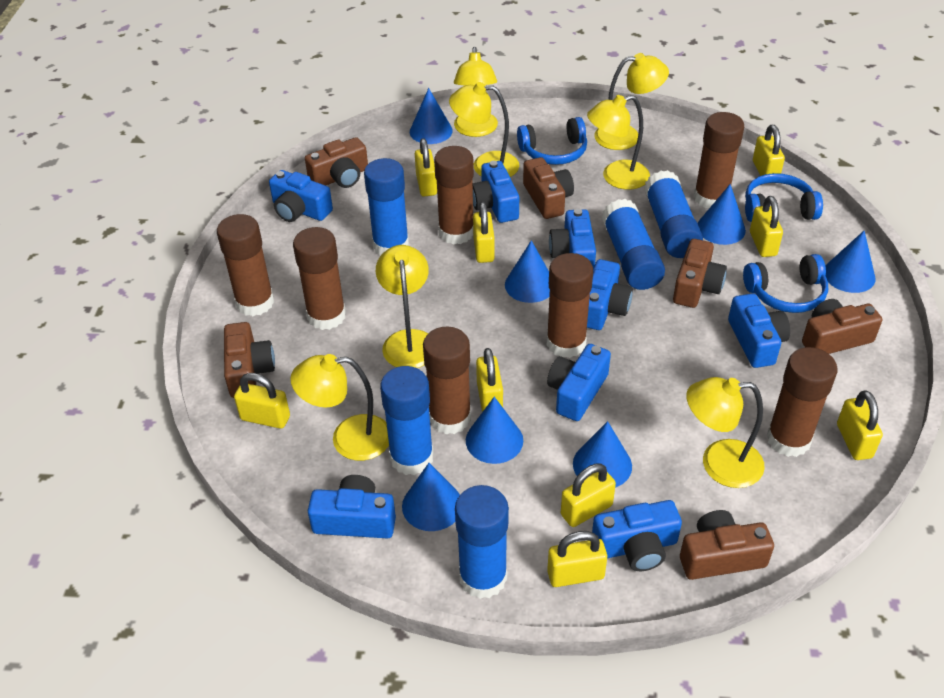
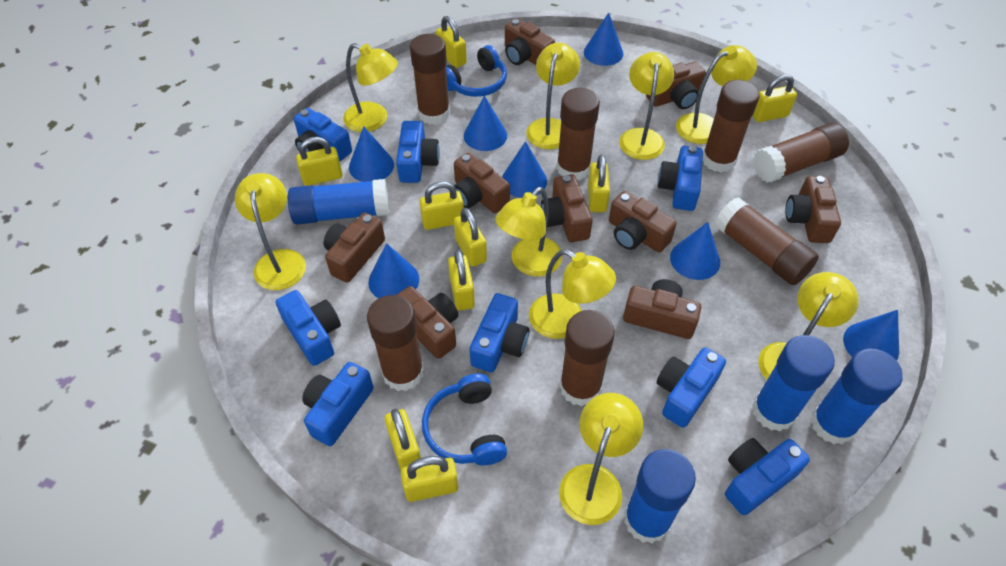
blue glue stick: 5 -> 4
blue headphones: 3 -> 2
brown camera: 6 -> 9
yellow lamp: 7 -> 9

